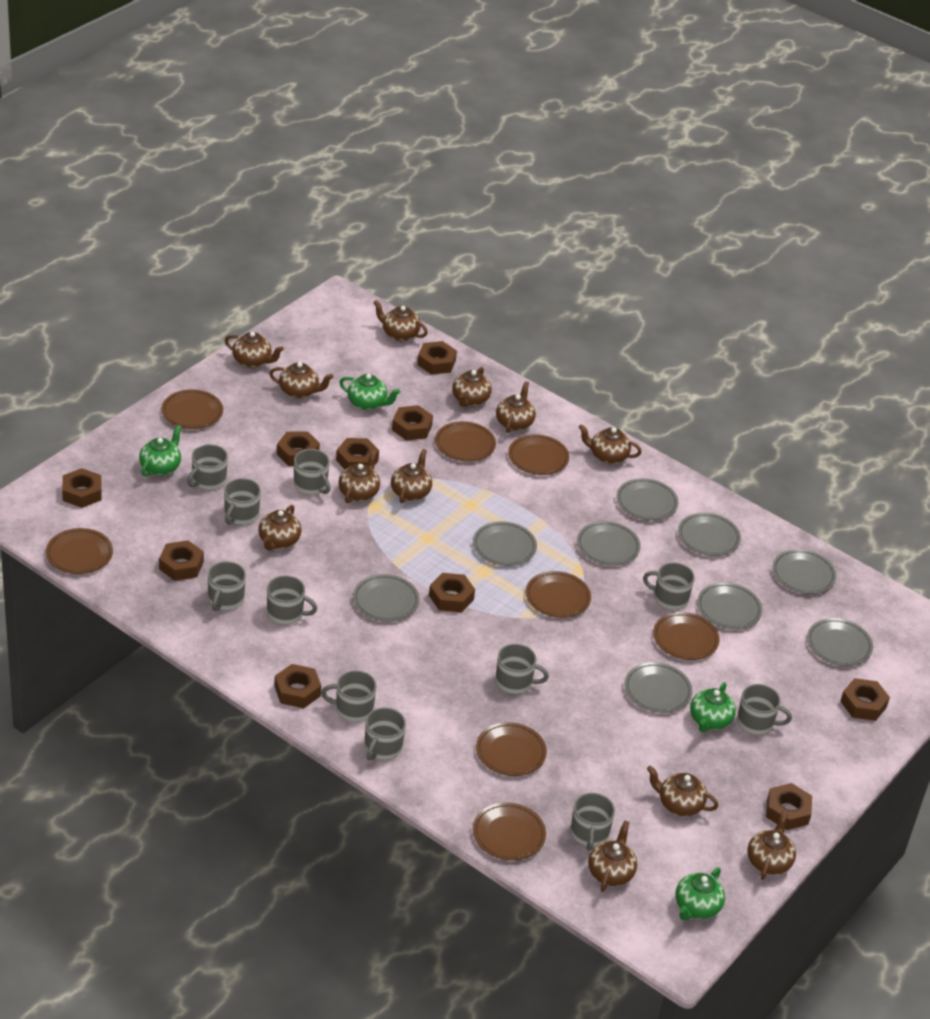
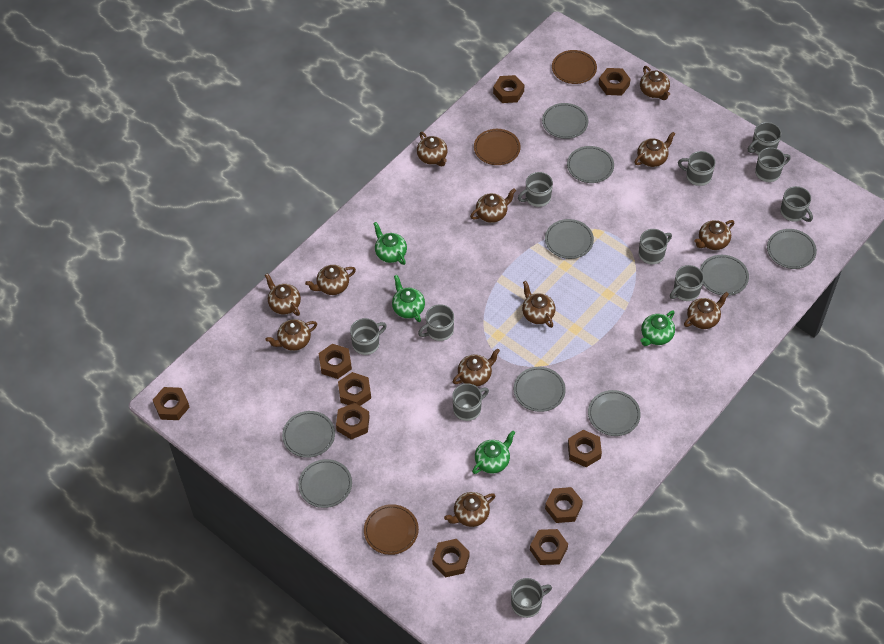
brown plate: 8 -> 3

